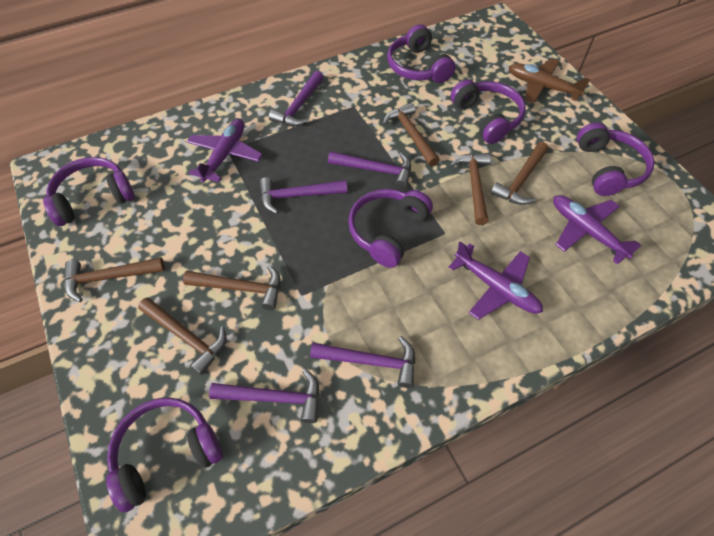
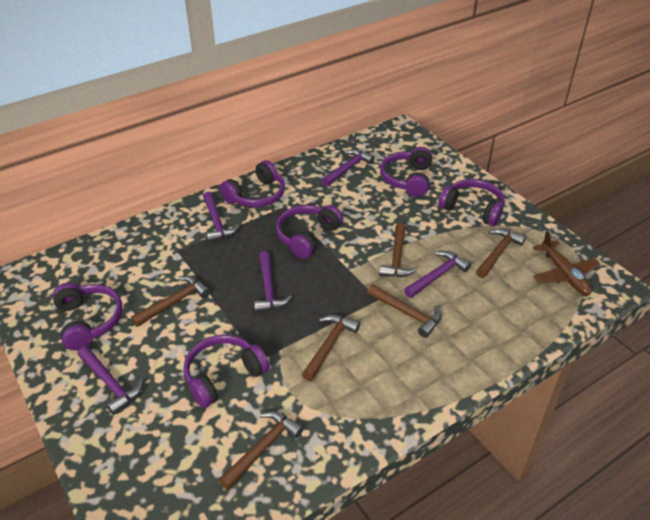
purple plane: 3 -> 0

